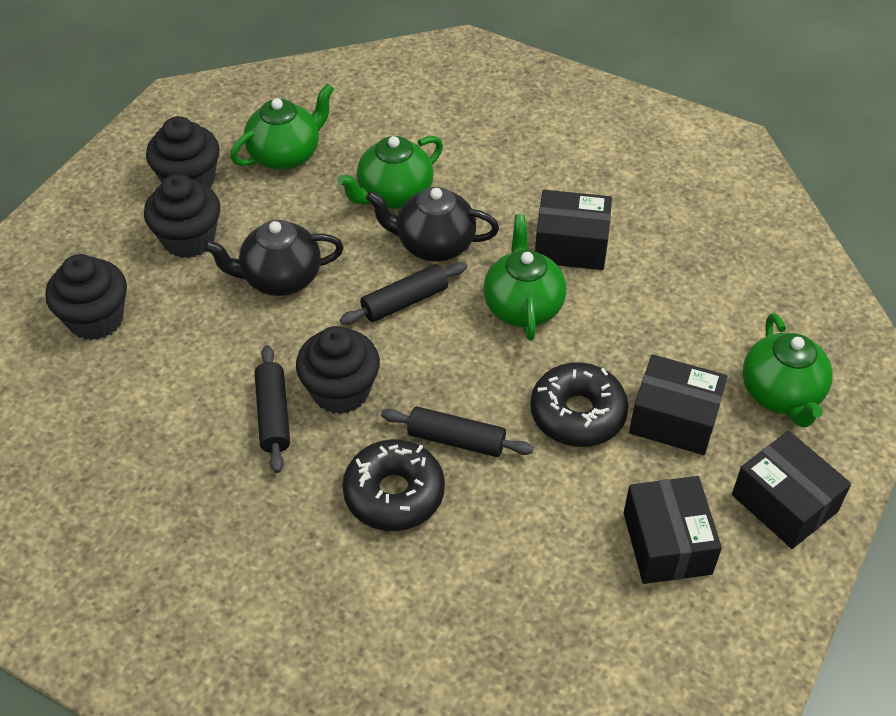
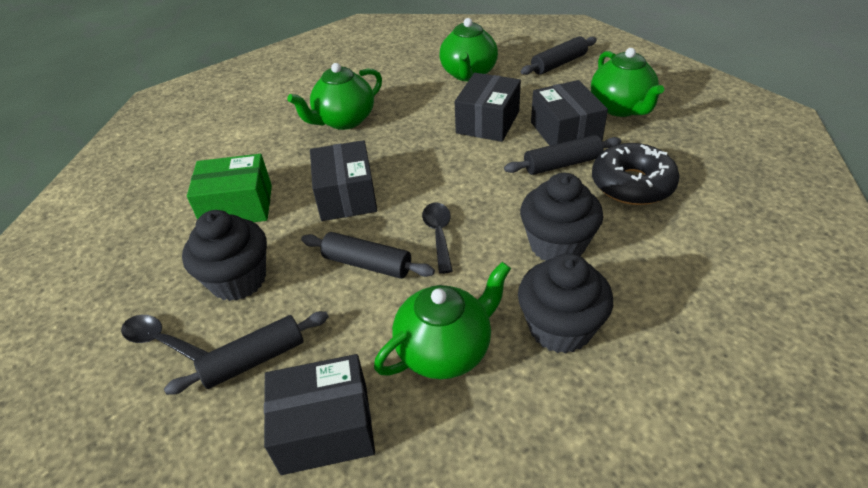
black cupcake: 4 -> 3
black donut: 2 -> 1
black rolling pin: 3 -> 4
black spoon: 0 -> 2
black teapot: 2 -> 0
green box: 0 -> 1

